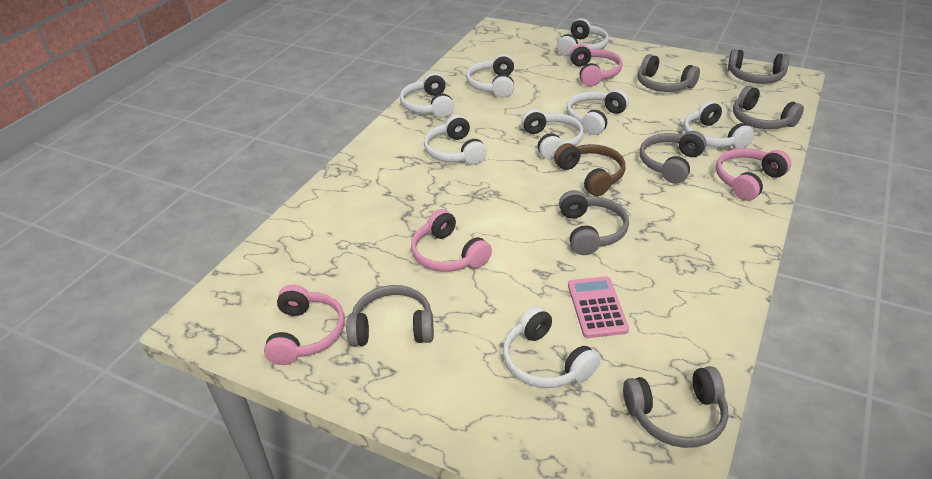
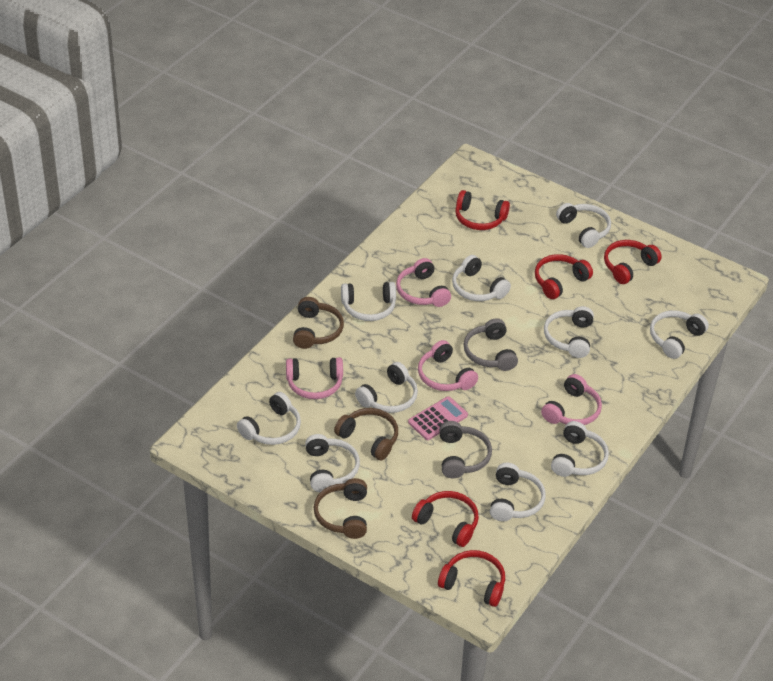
brown headphones: 1 -> 3
grey headphones: 7 -> 2
red headphones: 0 -> 5
white headphones: 8 -> 10

